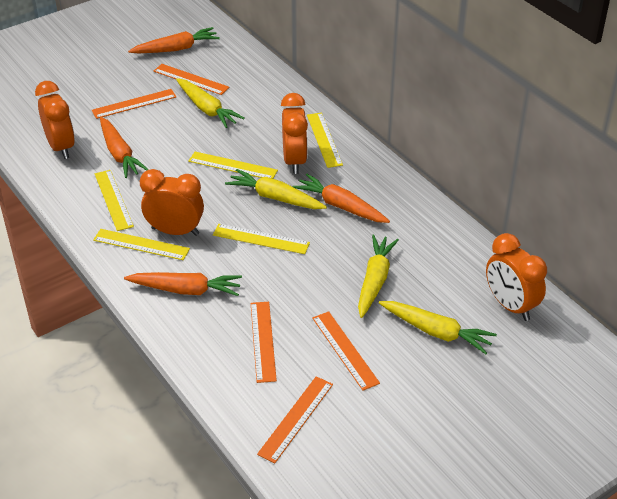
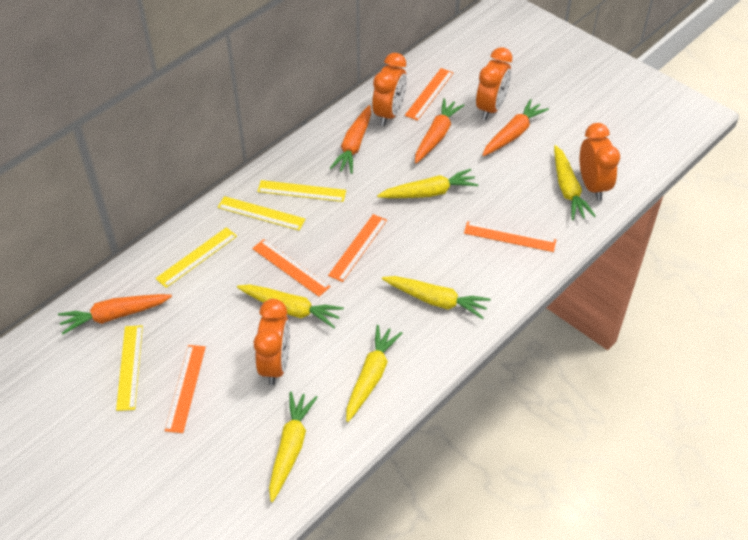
yellow carrot: 4 -> 6
yellow ruler: 5 -> 4

